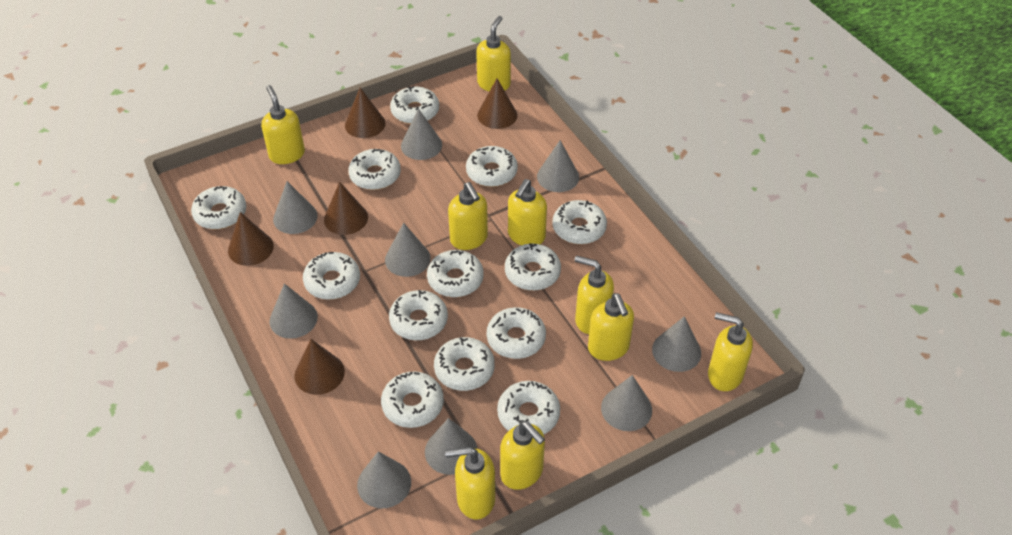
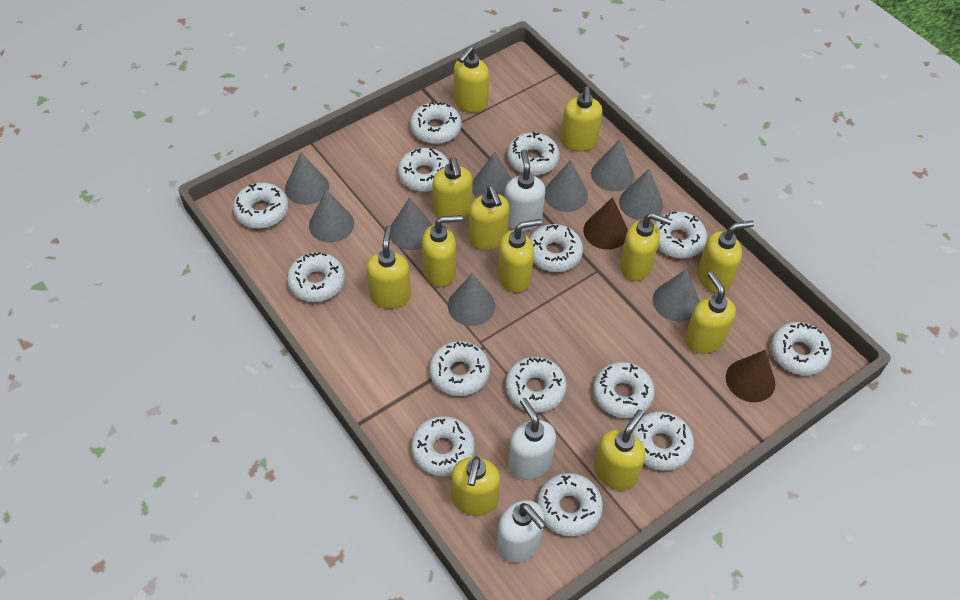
brown cone: 5 -> 2
white donut: 13 -> 14
white soap dispenser: 0 -> 3
yellow soap dispenser: 9 -> 12

